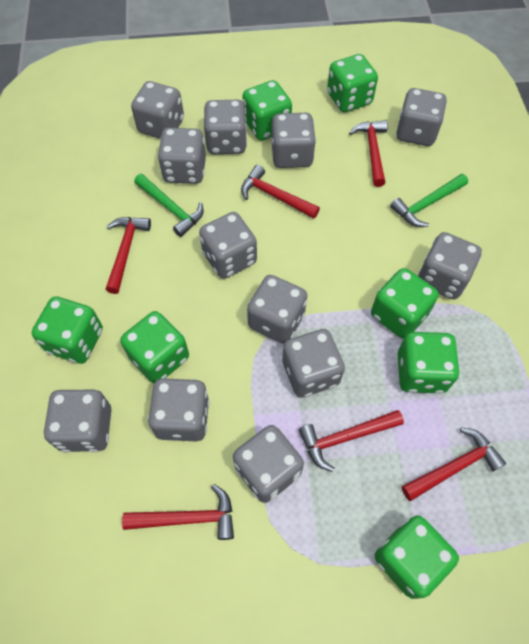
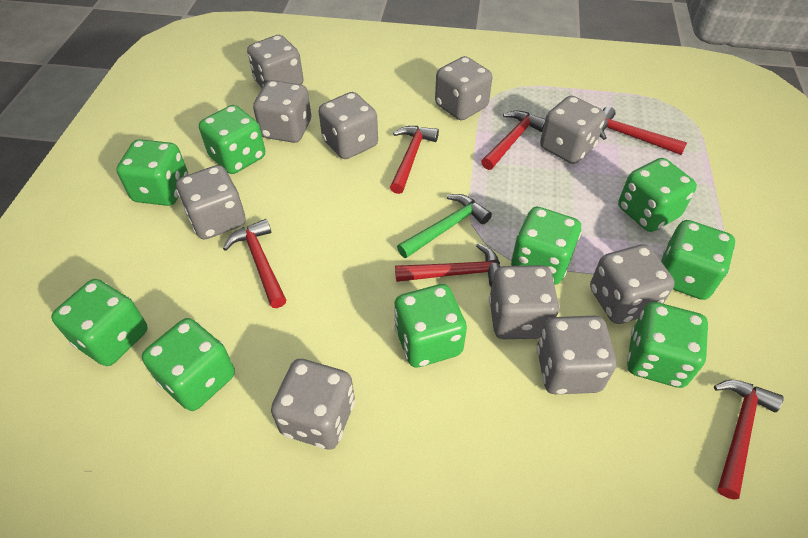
green dice: 7 -> 9
green hammer: 2 -> 1
grey dice: 12 -> 10

